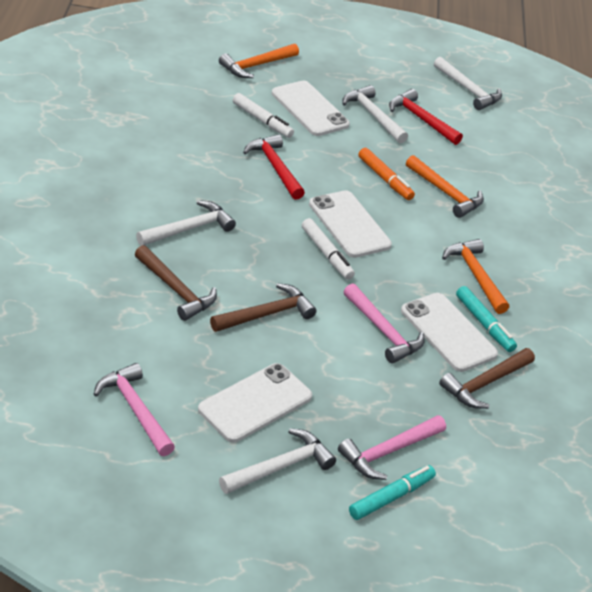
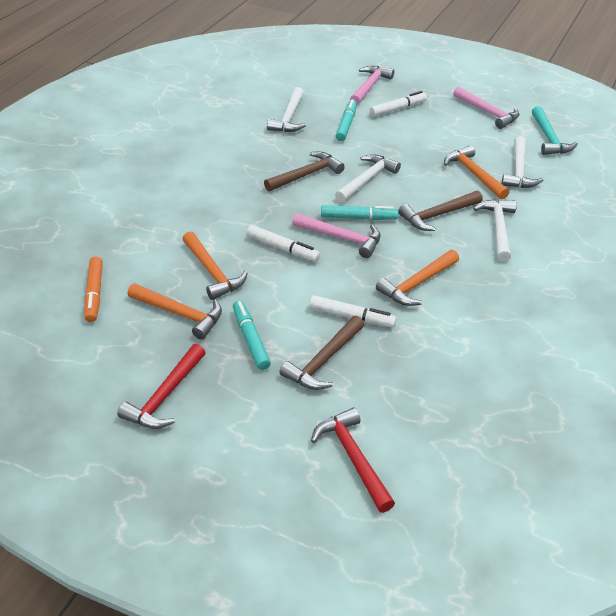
orange hammer: 3 -> 4
turquoise hammer: 0 -> 1
turquoise marker: 2 -> 3
white marker: 2 -> 3
white phone: 4 -> 0

